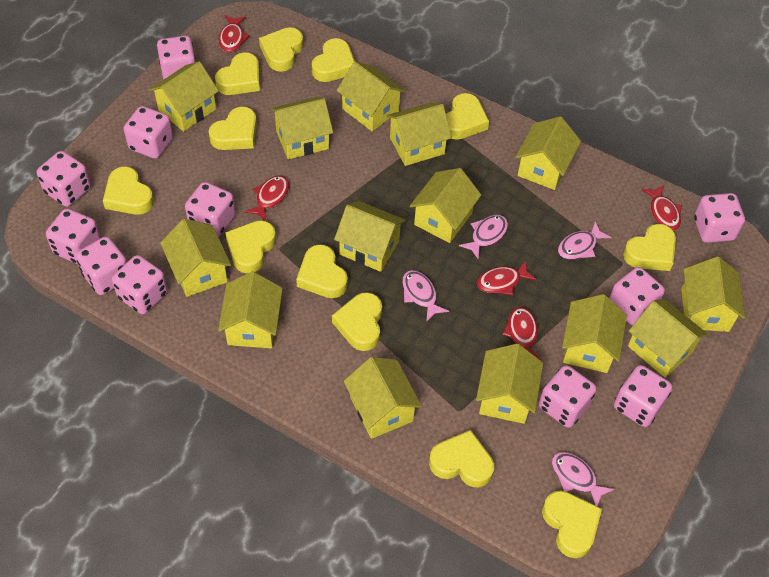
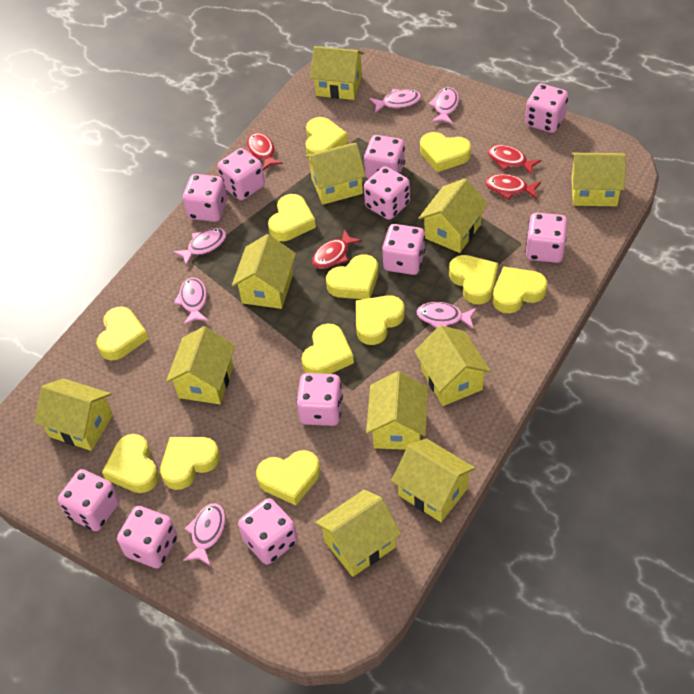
pink fish: 4 -> 6
red fish: 5 -> 4
yellow house: 14 -> 11

